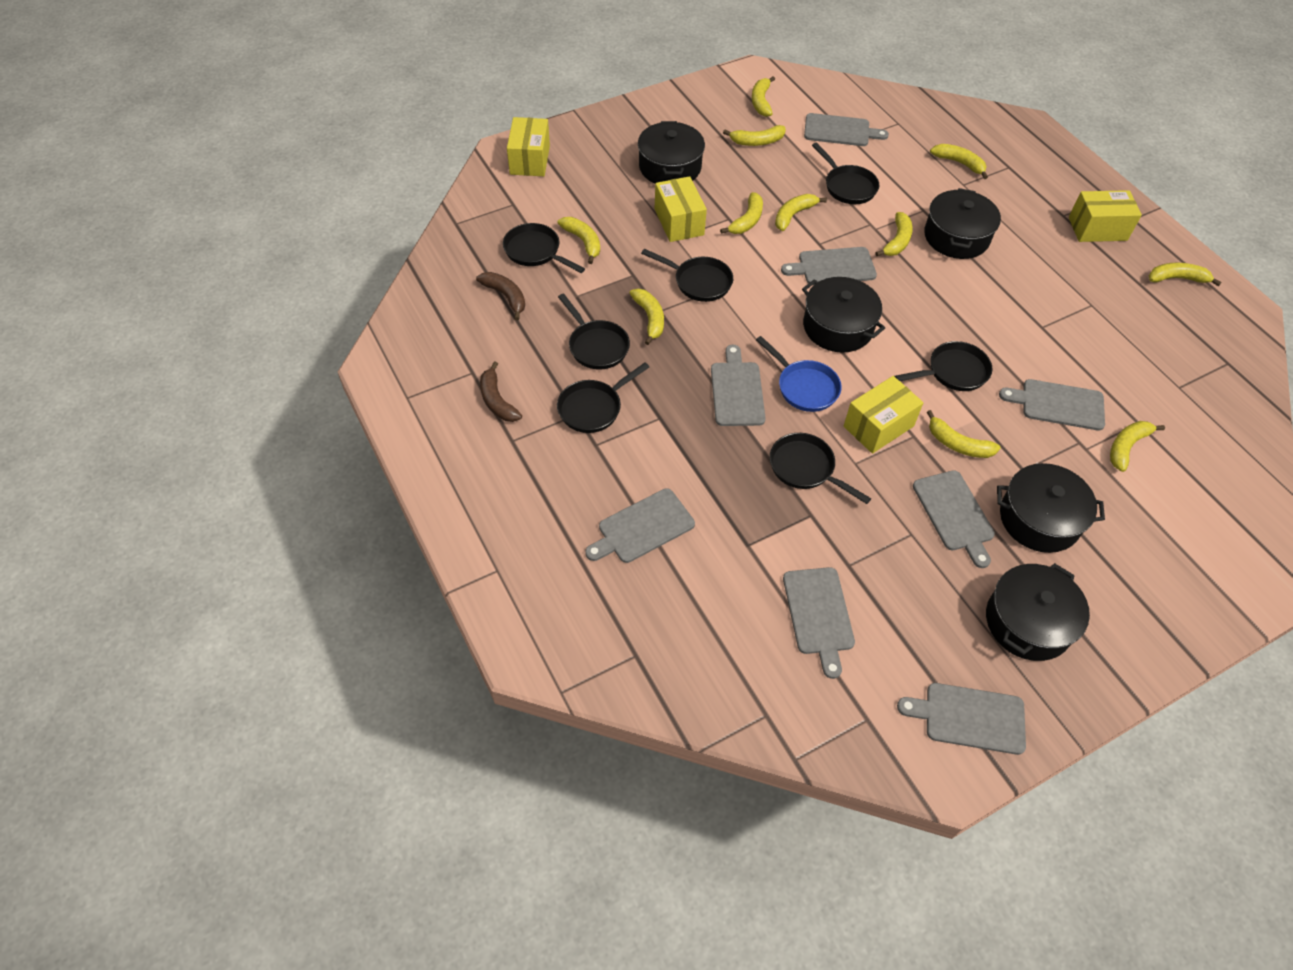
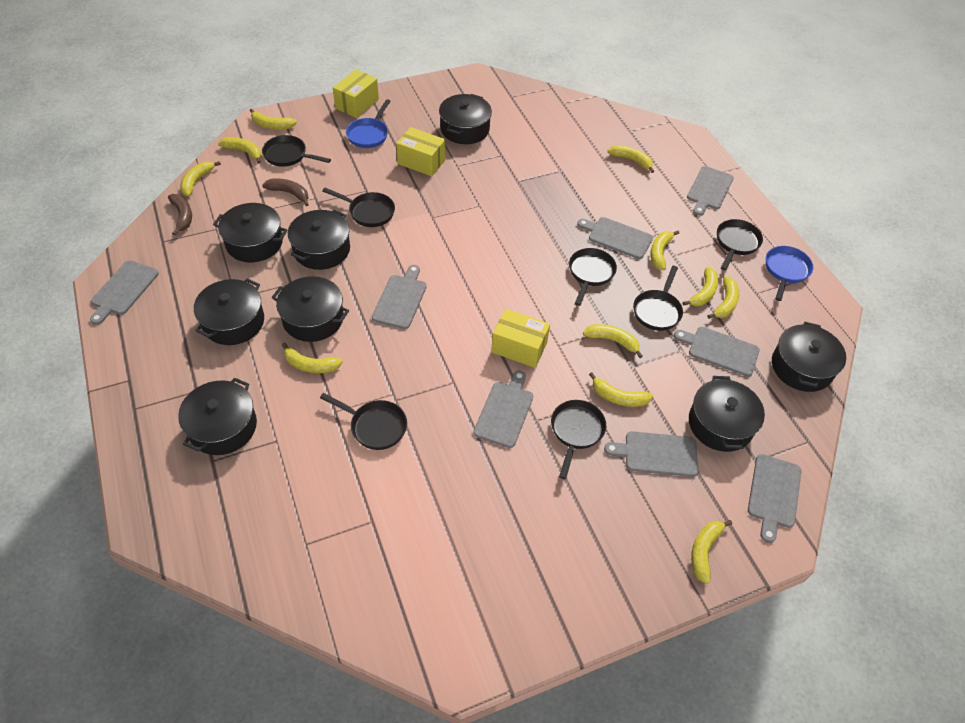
black pot: 5 -> 8
blue pan: 1 -> 2
yellow box: 4 -> 3

